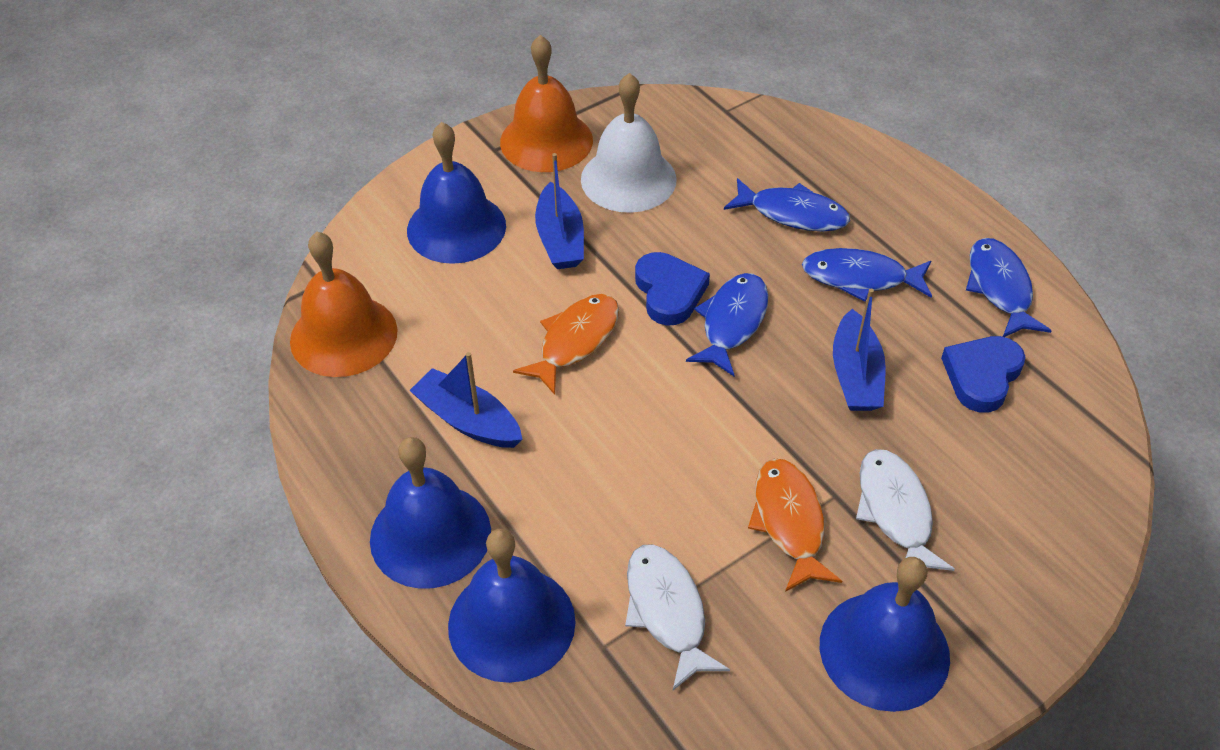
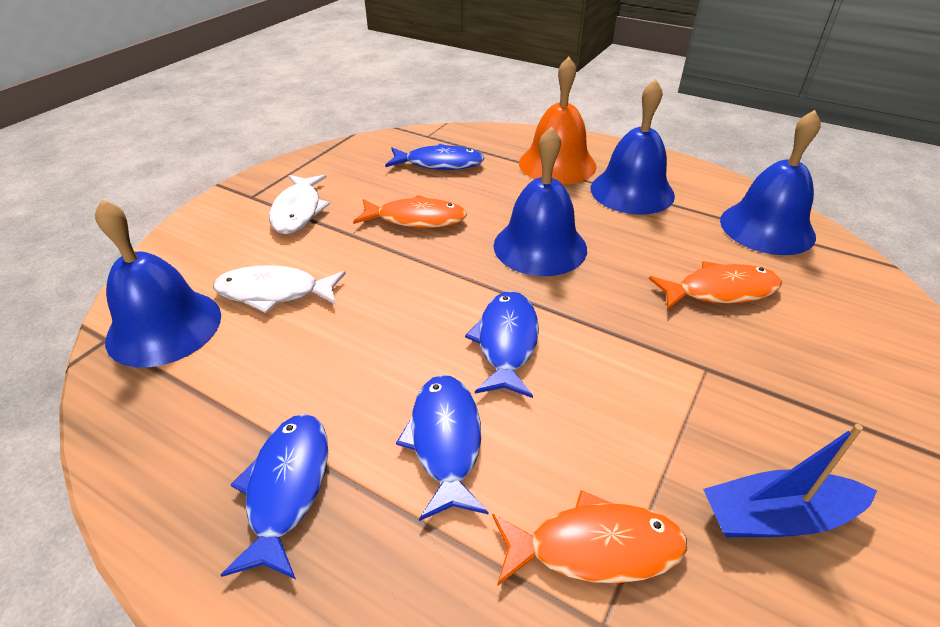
blue boat: 3 -> 1
blue heart: 2 -> 0
orange bell: 2 -> 1
orange fish: 2 -> 3
white bell: 1 -> 0

